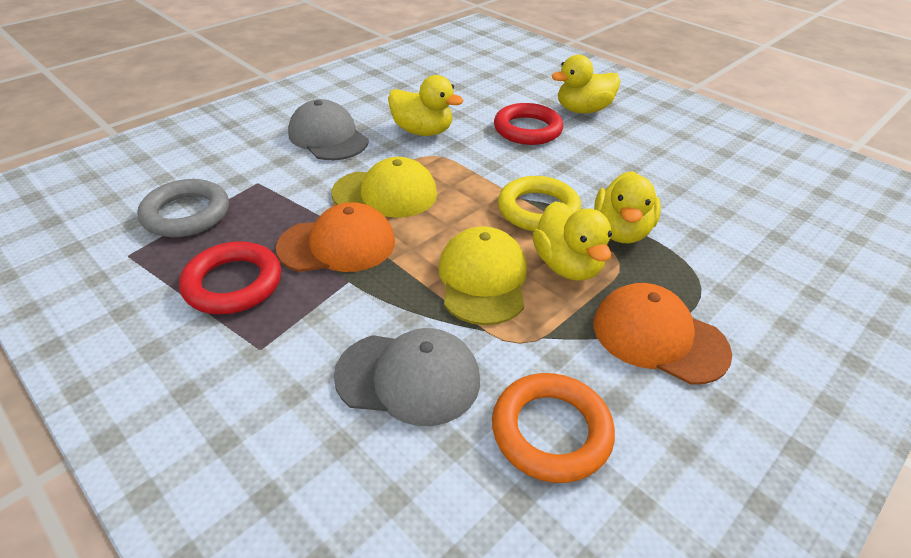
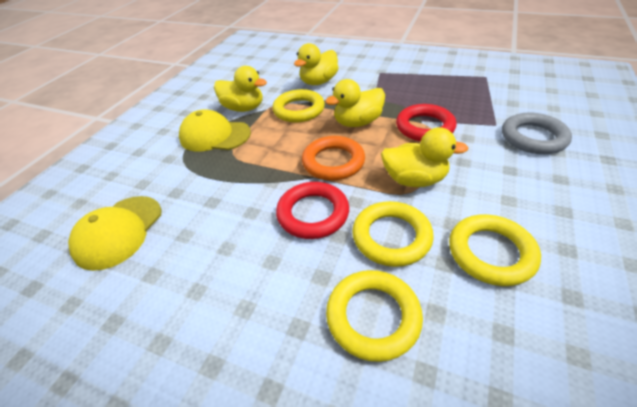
grey cap: 2 -> 0
orange cap: 2 -> 0
yellow ring: 1 -> 4

